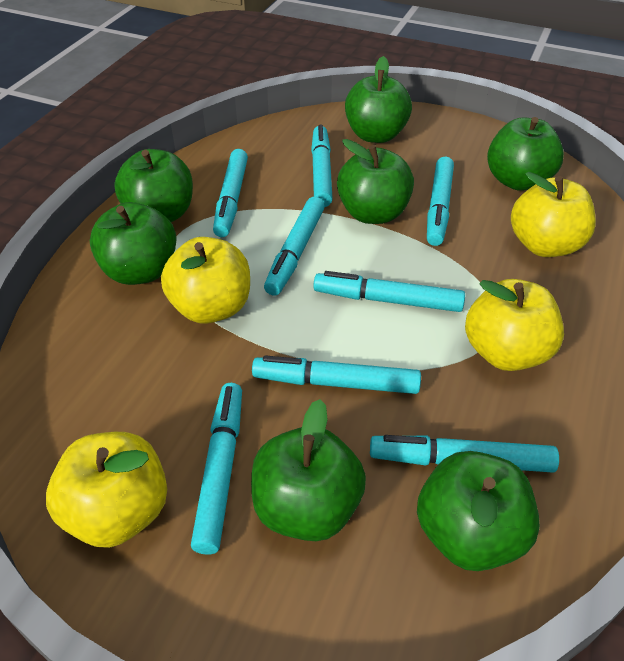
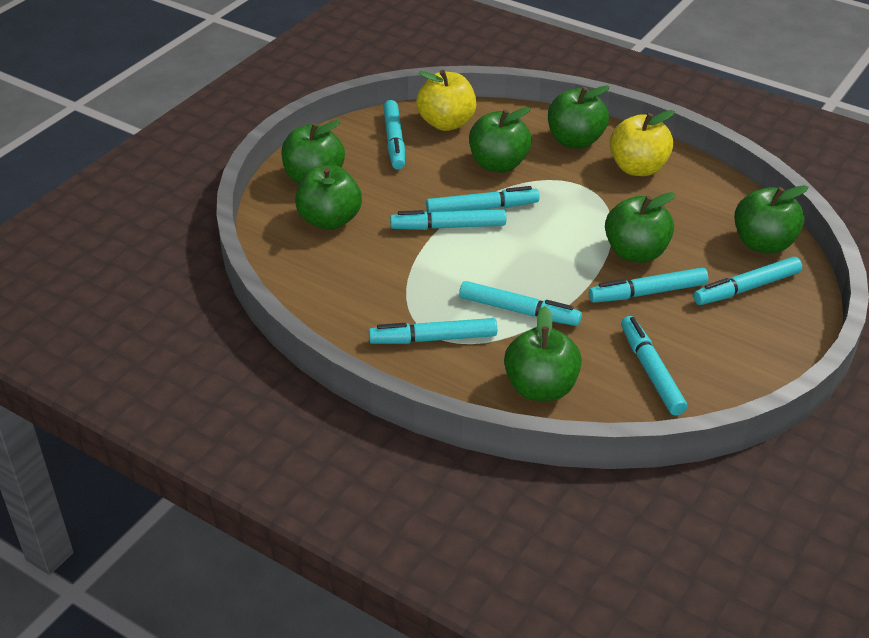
yellow apple: 4 -> 2

